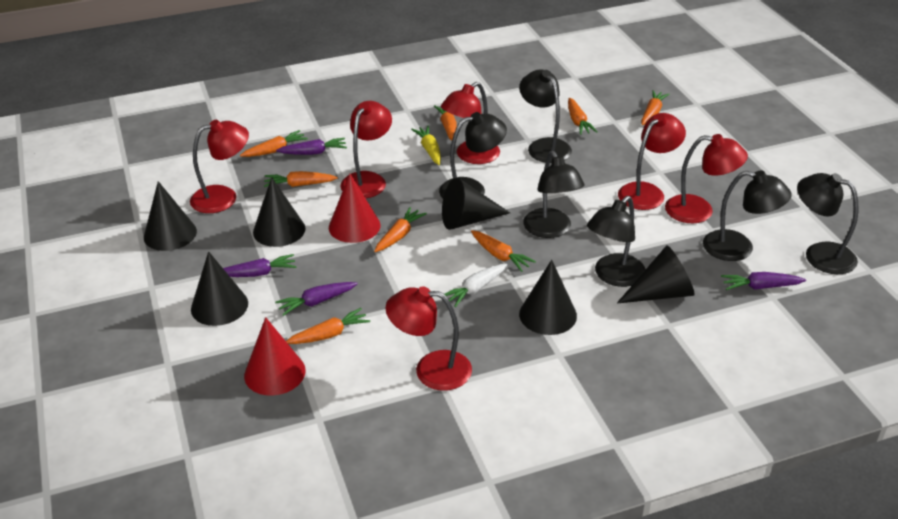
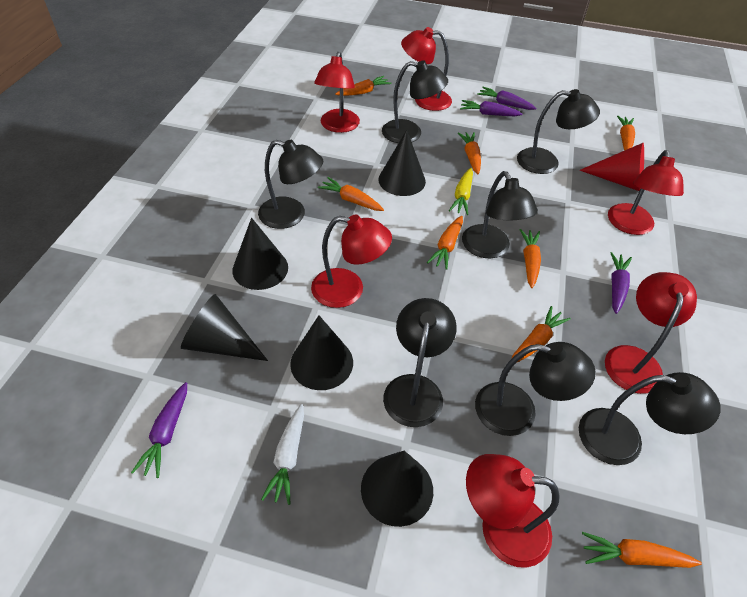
black cone: 6 -> 5
black lamp: 6 -> 7
red cone: 2 -> 1

